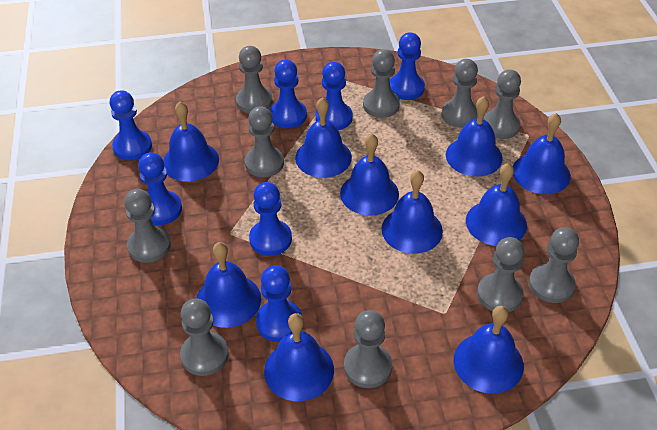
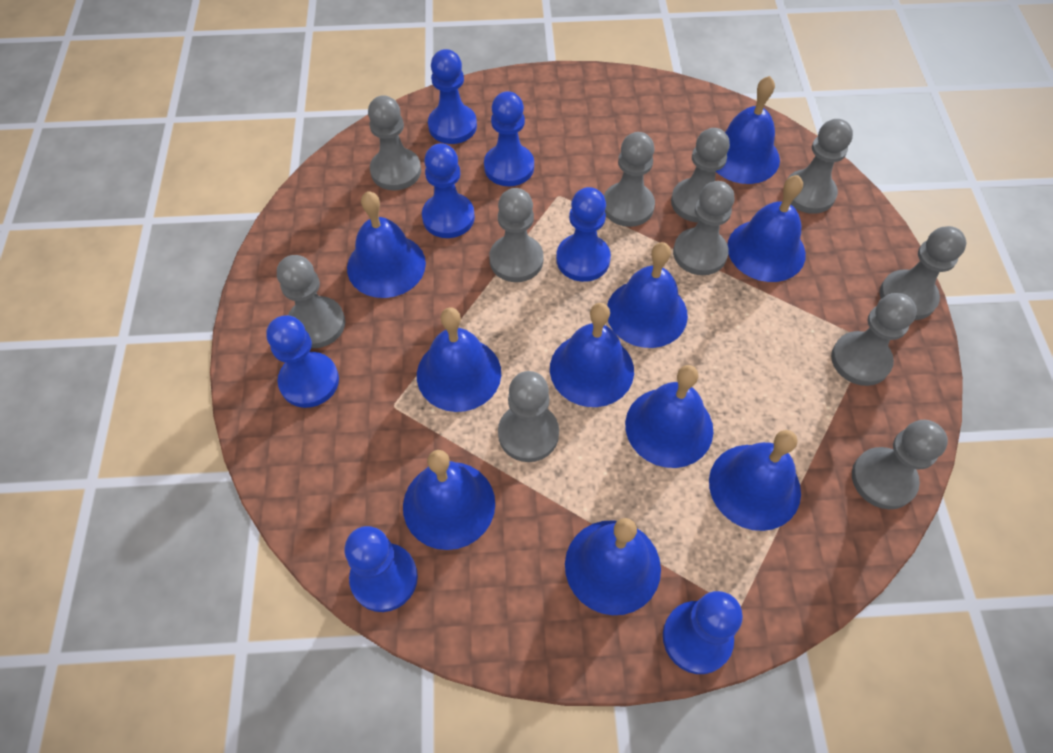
grey pawn: 10 -> 11

